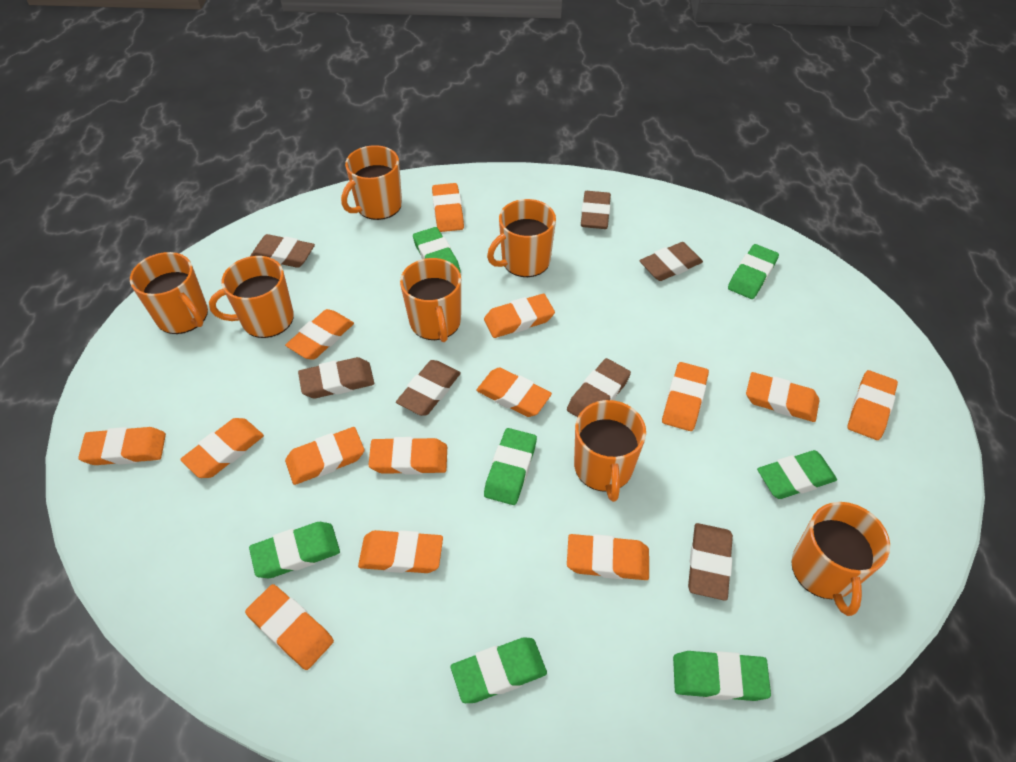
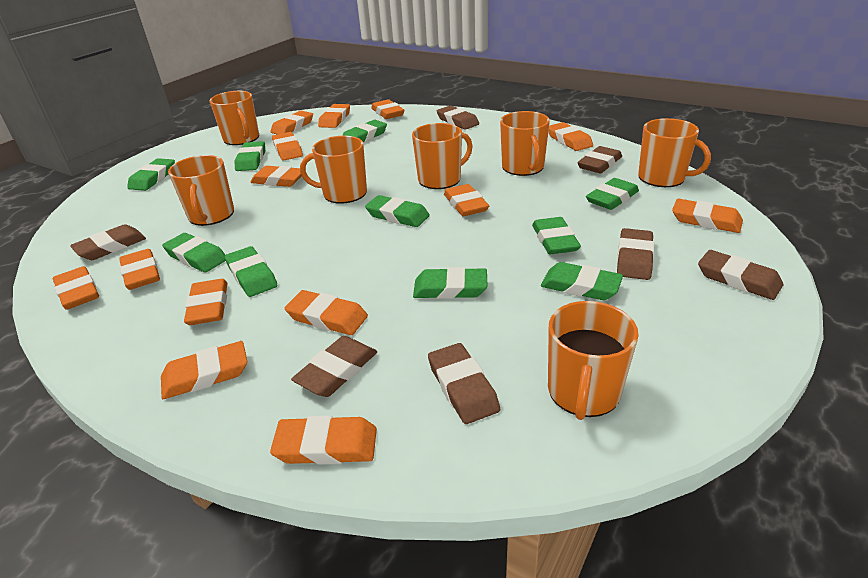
green eraser: 7 -> 10

